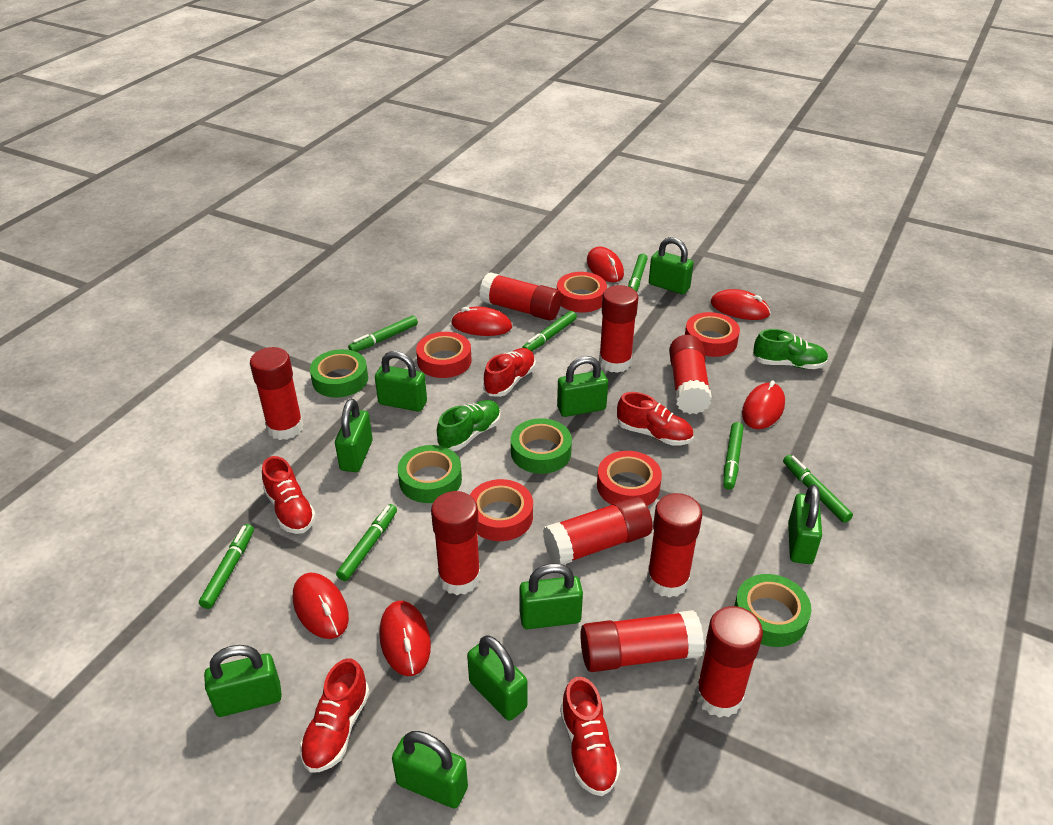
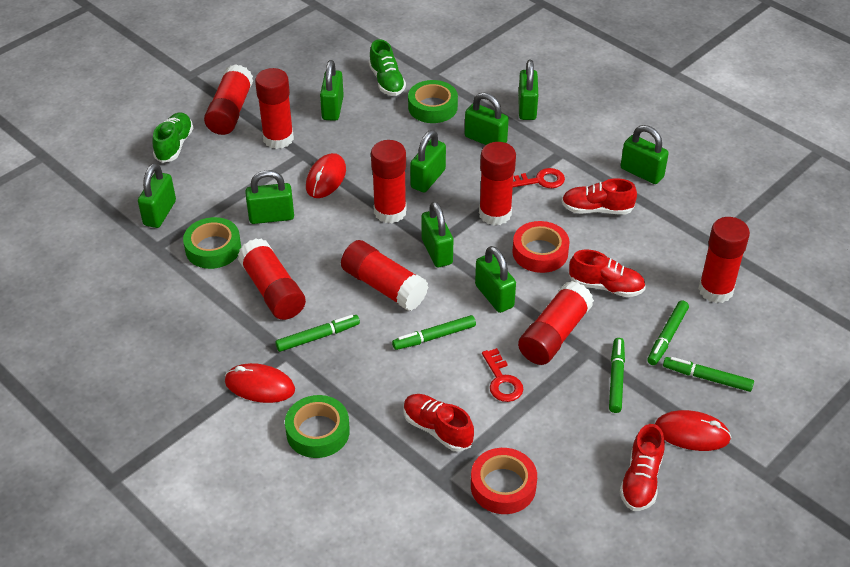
green marker: 7 -> 5
green tape: 4 -> 3
red glue stick: 9 -> 8
red key: 0 -> 2
red mouse: 6 -> 3
red shoe: 5 -> 4
red tape: 5 -> 2

